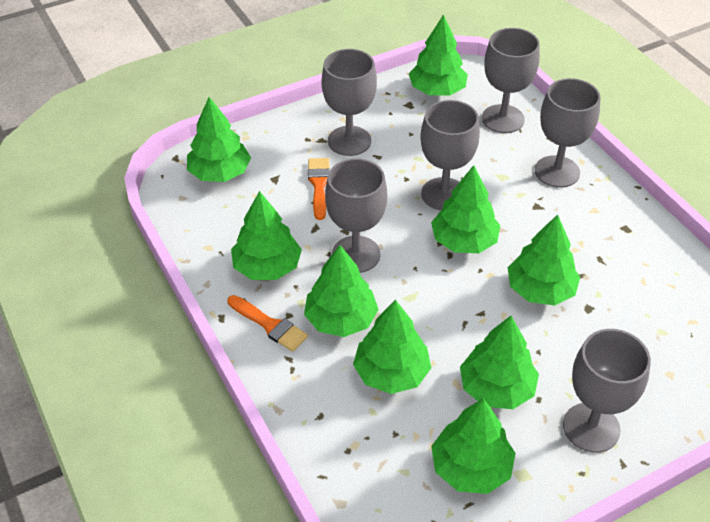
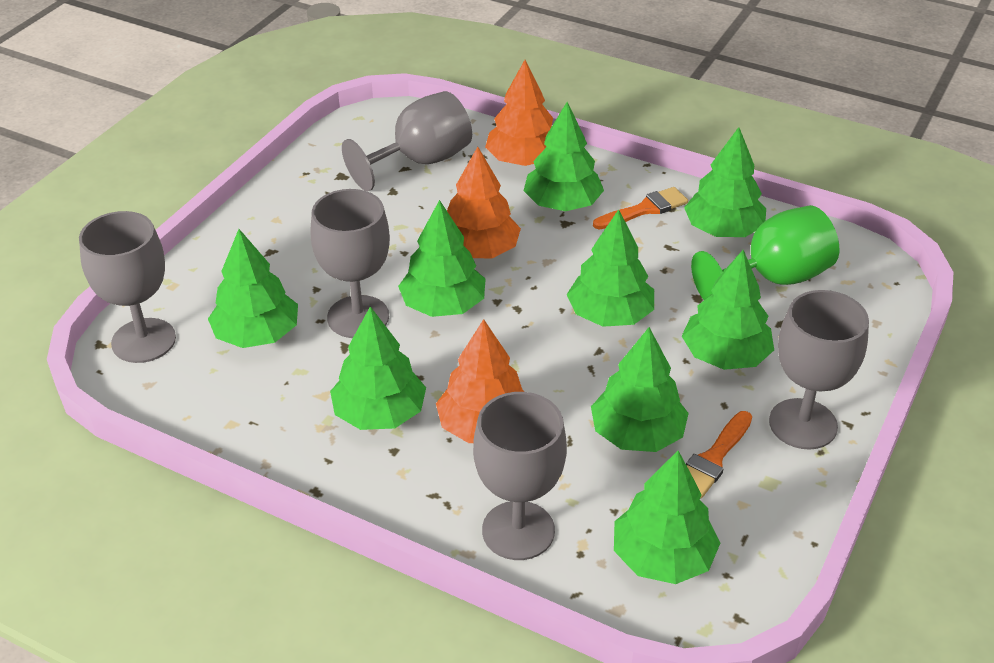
green goblet: 0 -> 1
grey goblet: 6 -> 5
orange tree: 0 -> 3

